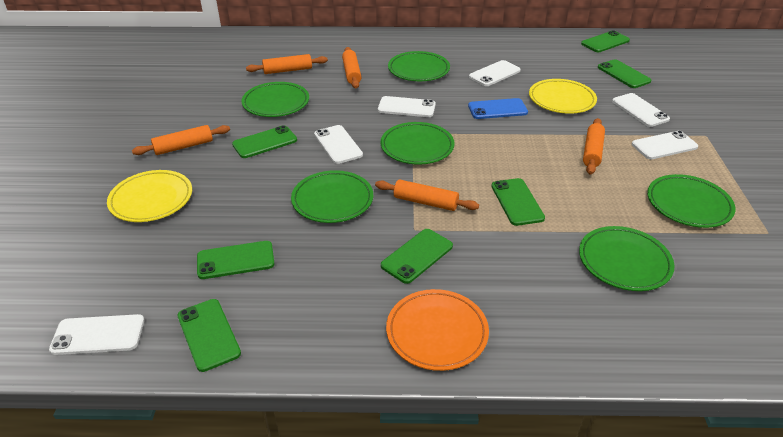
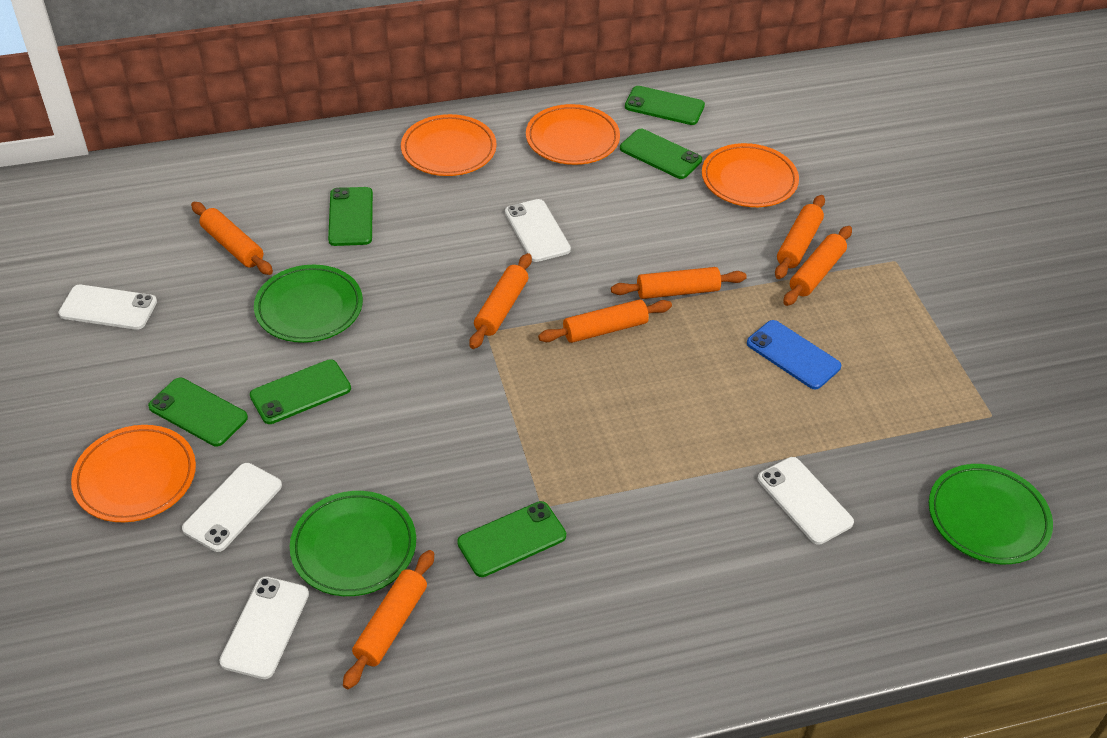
green phone: 7 -> 6
green plate: 6 -> 3
orange plate: 1 -> 4
orange rolling pin: 5 -> 7
white phone: 6 -> 5
yellow plate: 2 -> 0

